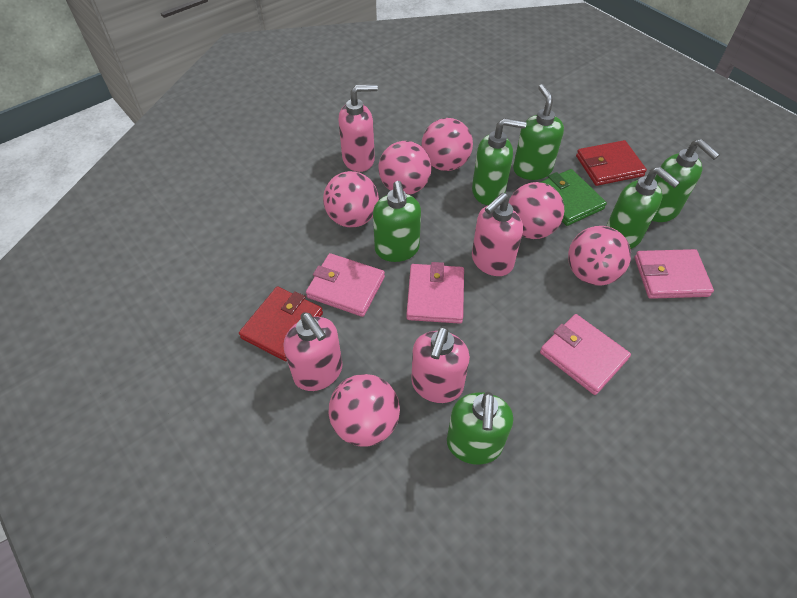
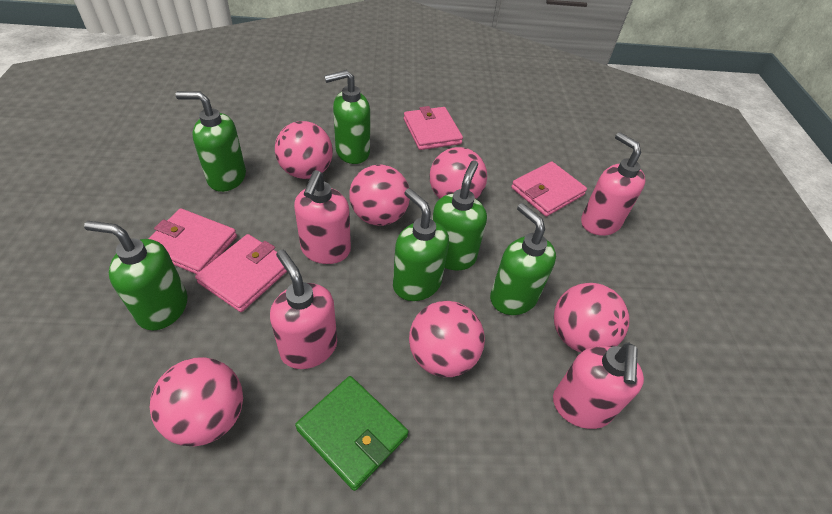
red wallet: 2 -> 0

